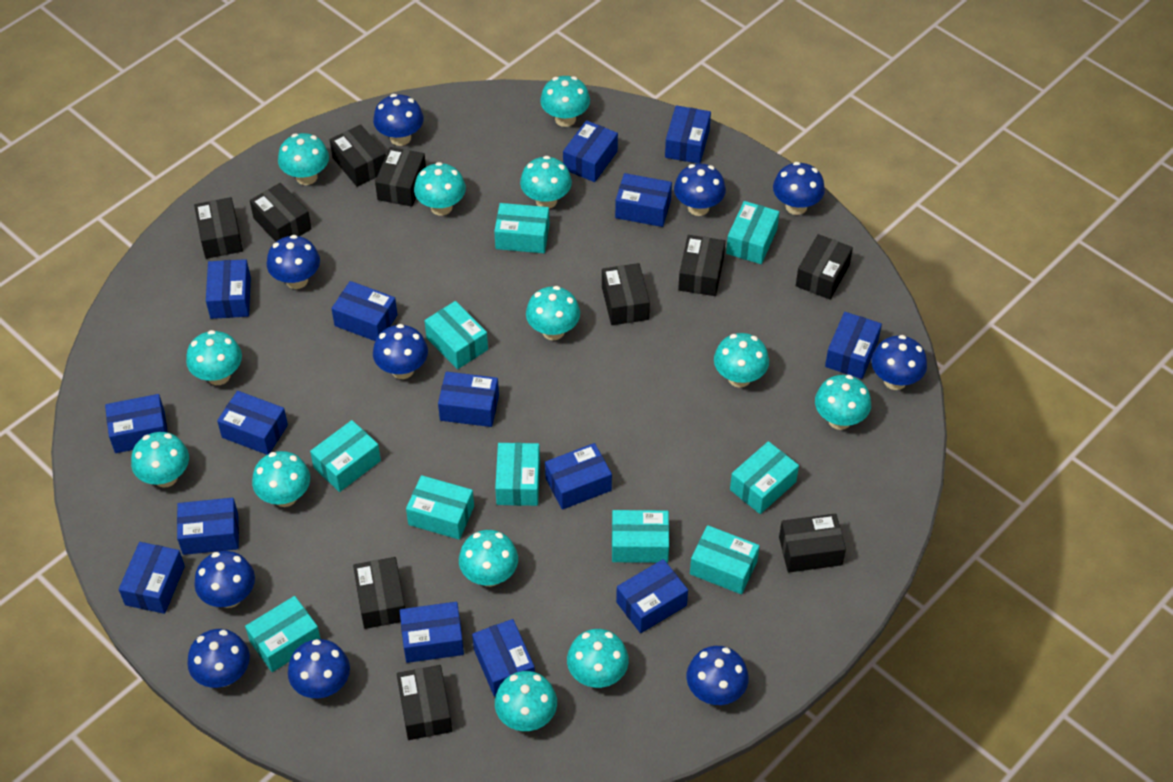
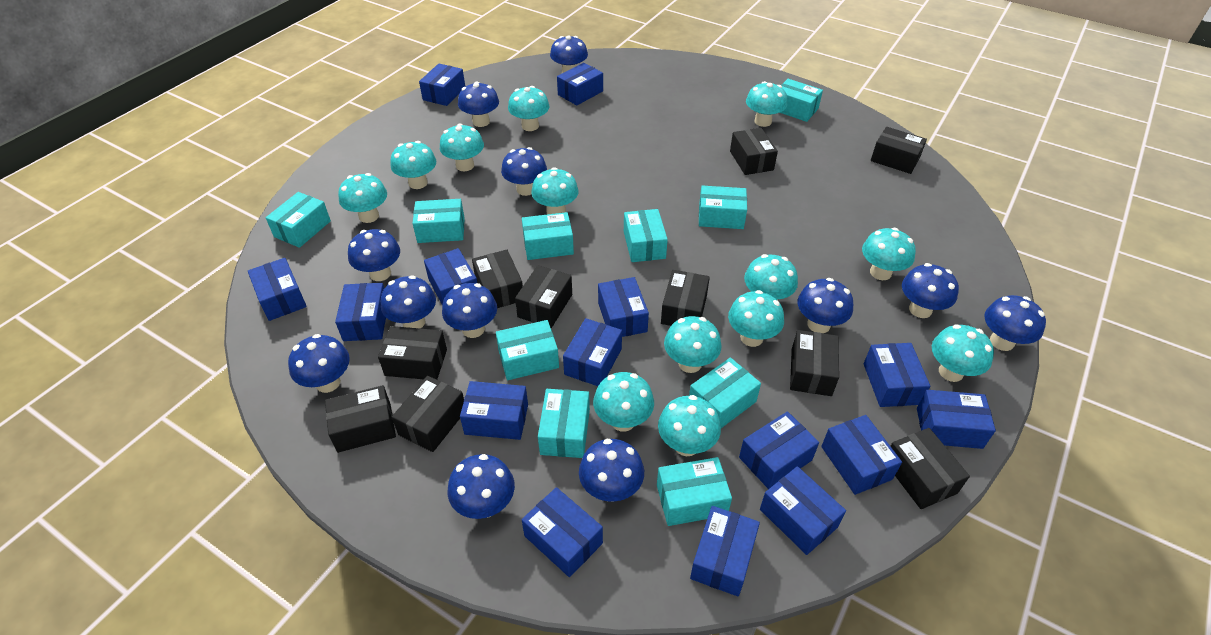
blue mushroom: 10 -> 12

